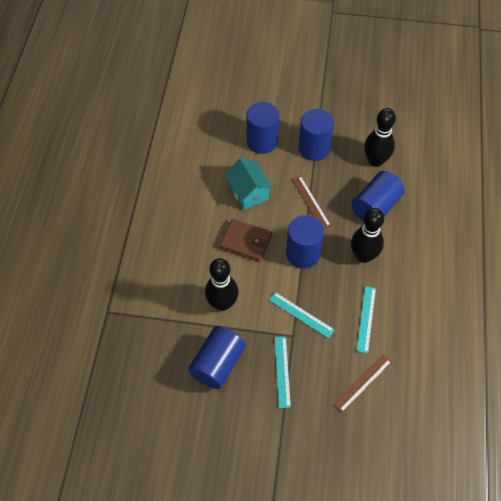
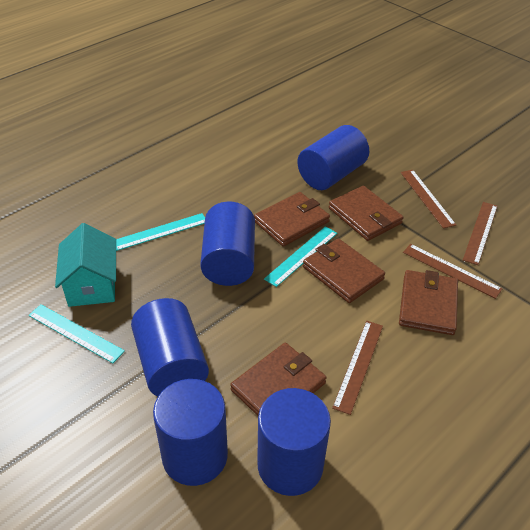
black bowling pin: 3 -> 0
brown ruler: 2 -> 4
brown wallet: 1 -> 5

